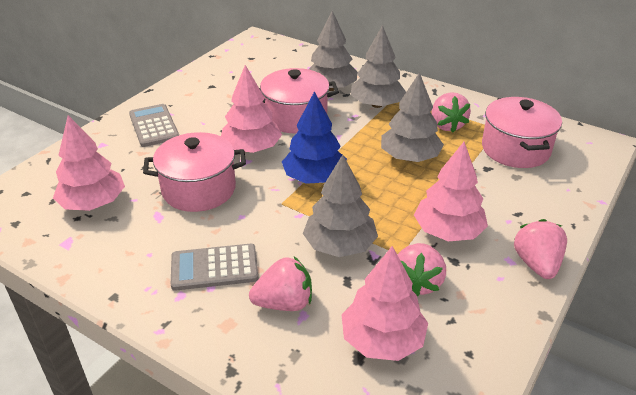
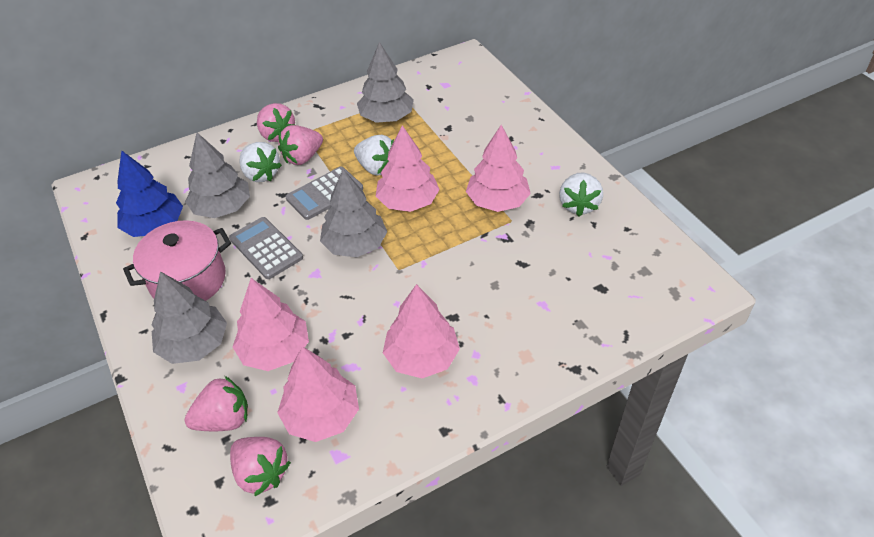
pink pot: 3 -> 1
pink tree: 4 -> 5
white strawberry: 0 -> 3

